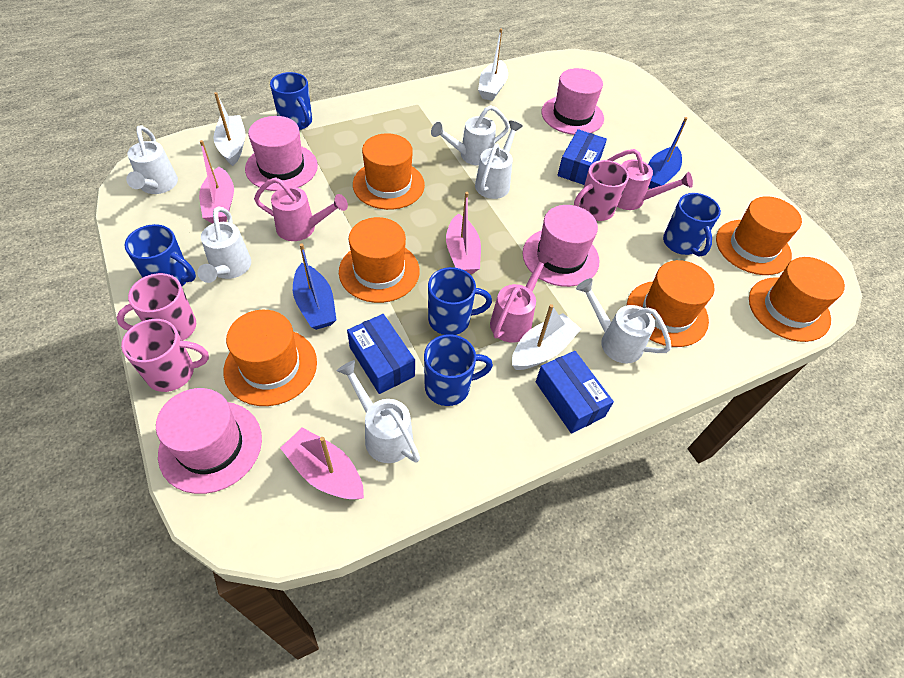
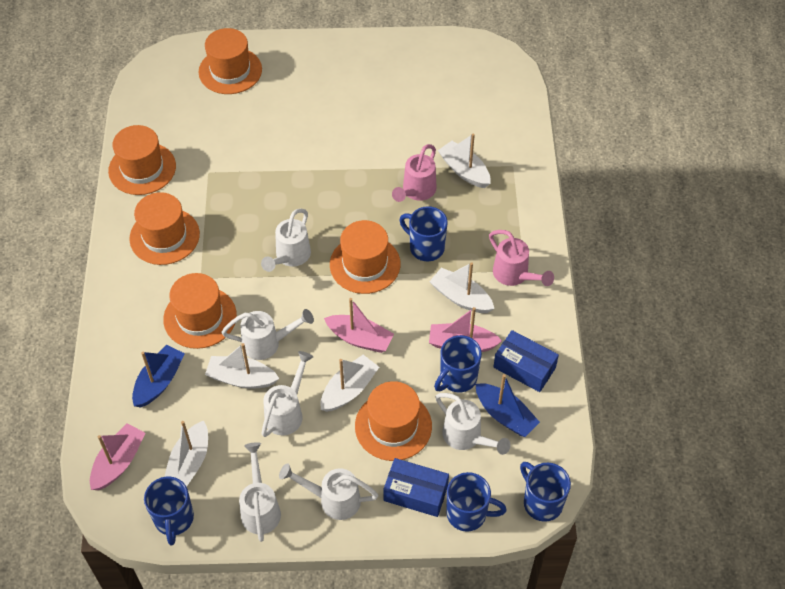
blue box: 3 -> 2
pink hat: 4 -> 0
pink mug: 3 -> 0
pink watering can: 3 -> 2
white boat: 3 -> 5

